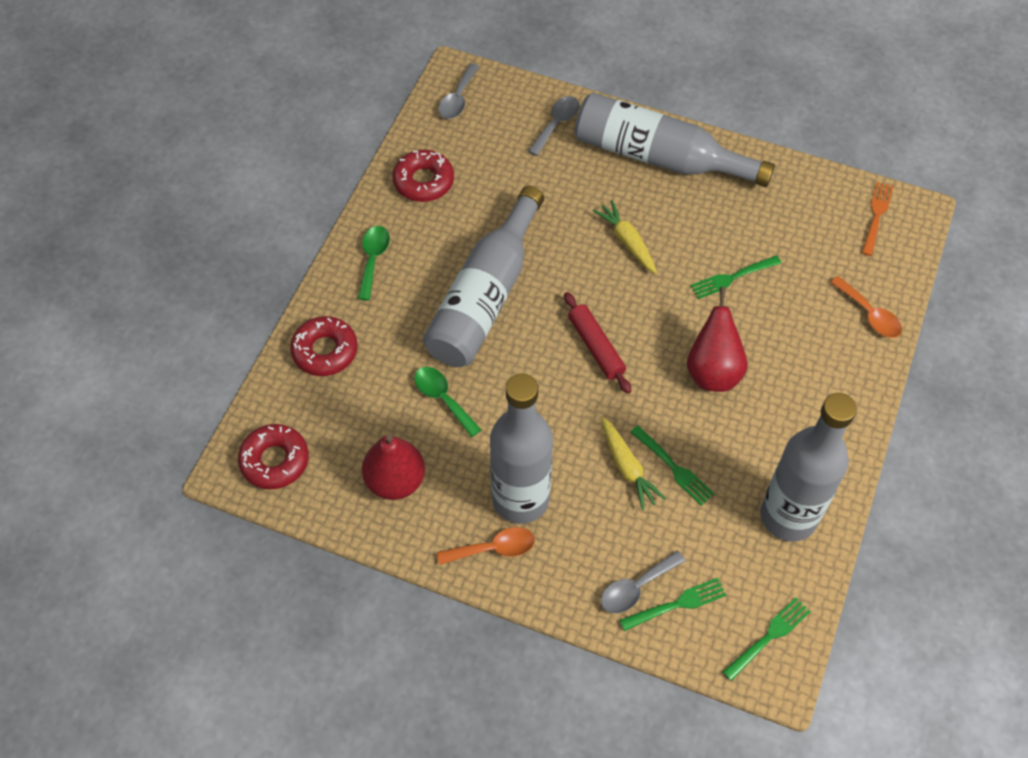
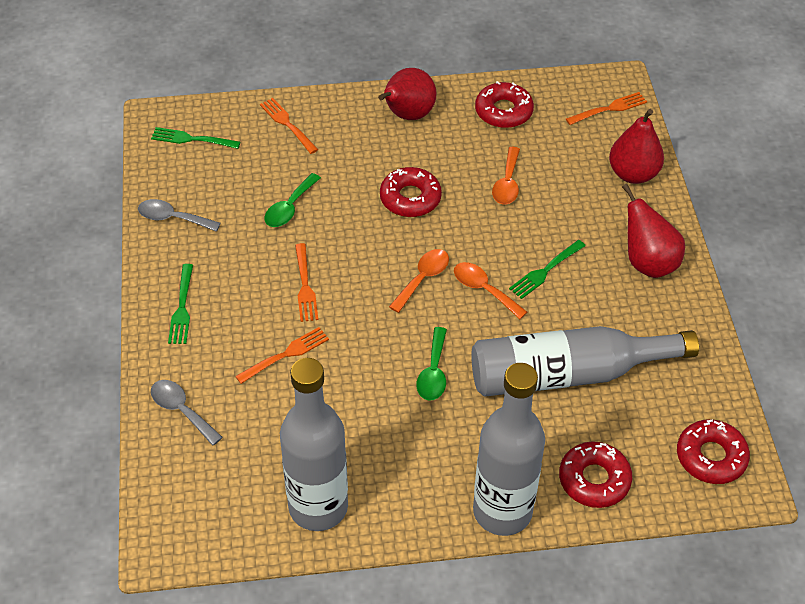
green fork: 4 -> 3
grey bottle: 4 -> 3
grey spoon: 3 -> 2
orange fork: 1 -> 4
orange spoon: 2 -> 3
red donut: 3 -> 4
red pear: 2 -> 3
red rolling pin: 1 -> 0
yellow carrot: 2 -> 0

